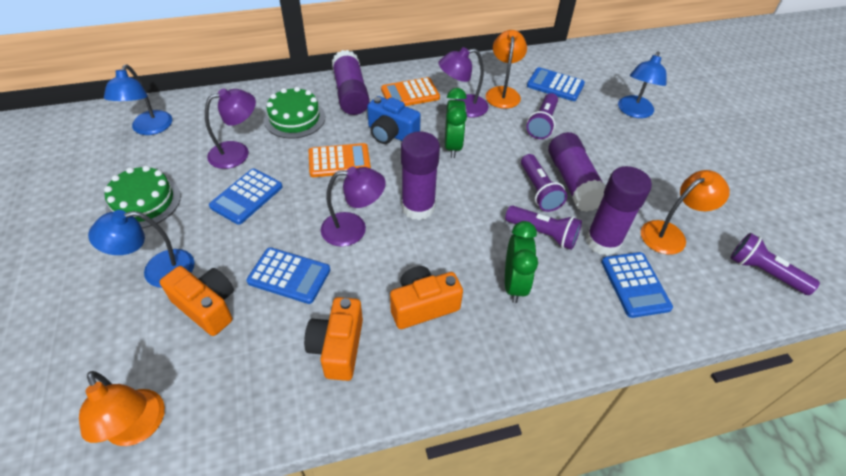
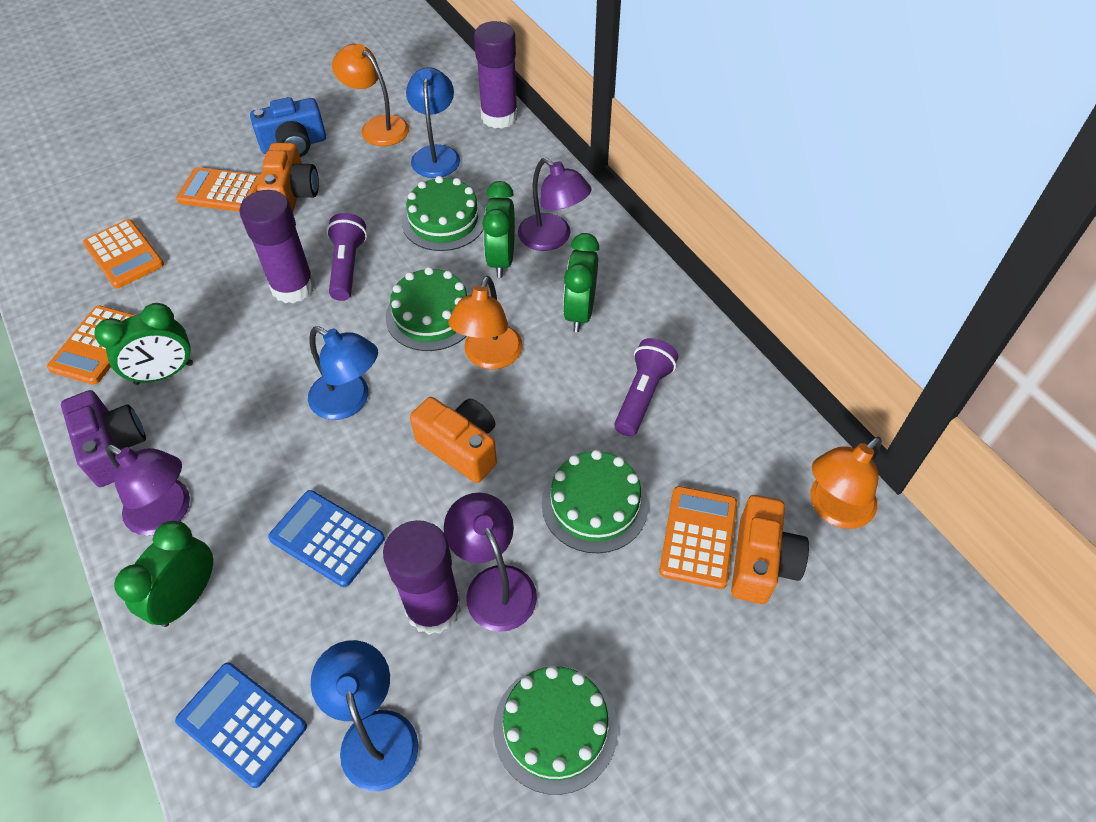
blue calculator: 4 -> 2
green cake: 2 -> 4
green clock: 2 -> 4
orange calculator: 2 -> 4
purple camera: 0 -> 1
purple flashlight: 4 -> 2
purple glue stick: 4 -> 3

